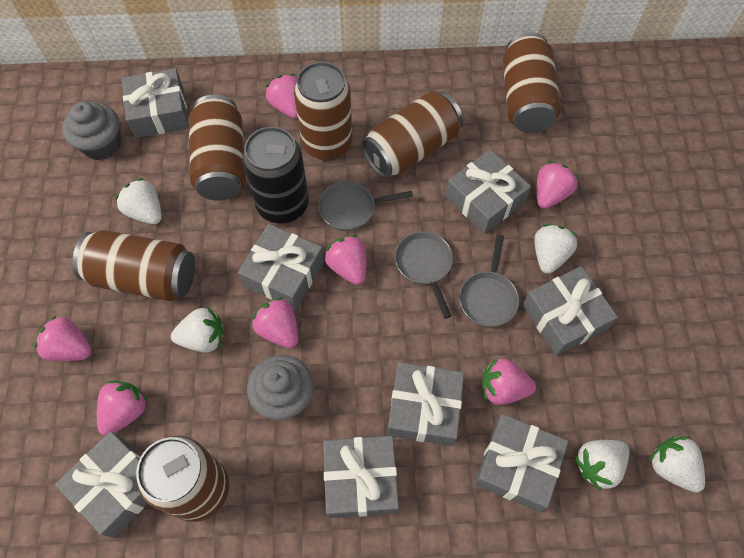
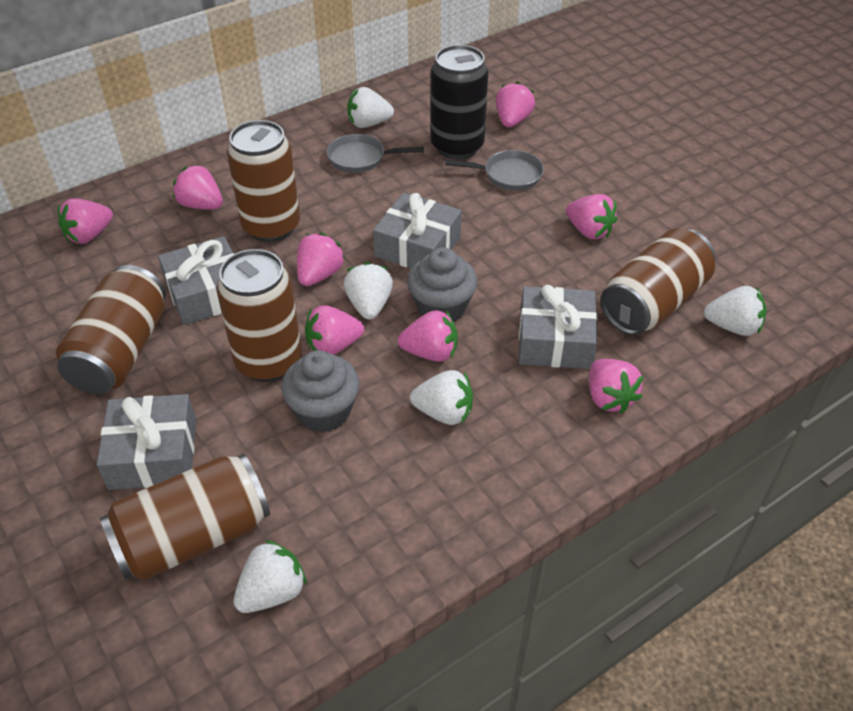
brown can: 6 -> 5
grey gift: 8 -> 4
grey pan: 3 -> 2
pink strawberry: 7 -> 8

